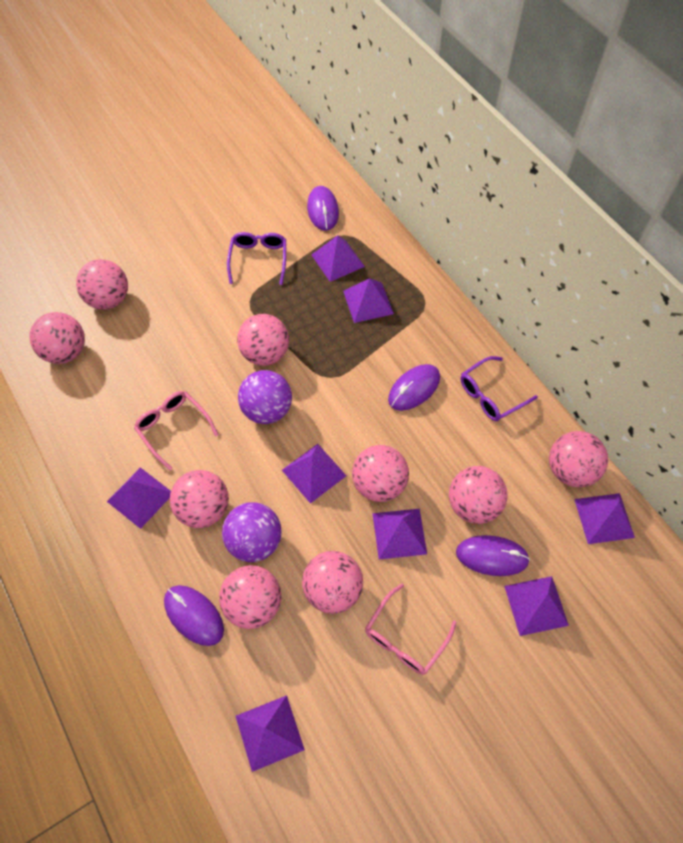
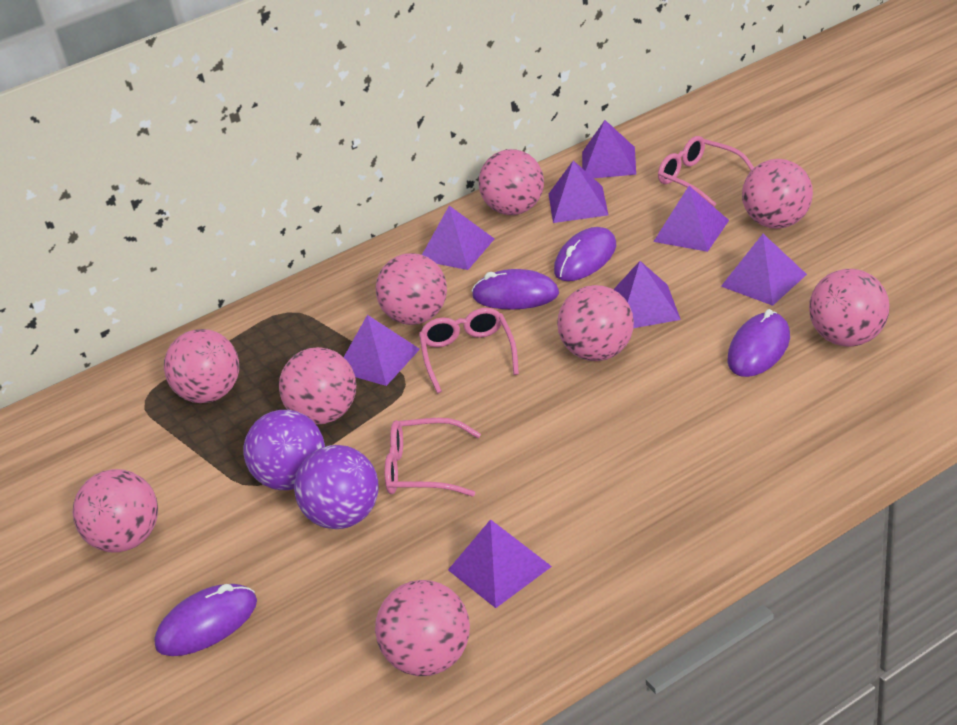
pink glasses: 2 -> 3
purple glasses: 2 -> 0

